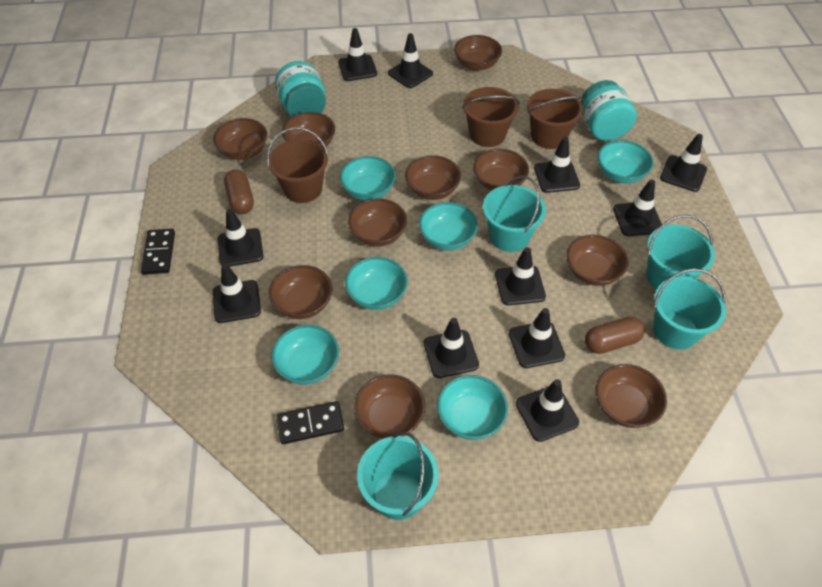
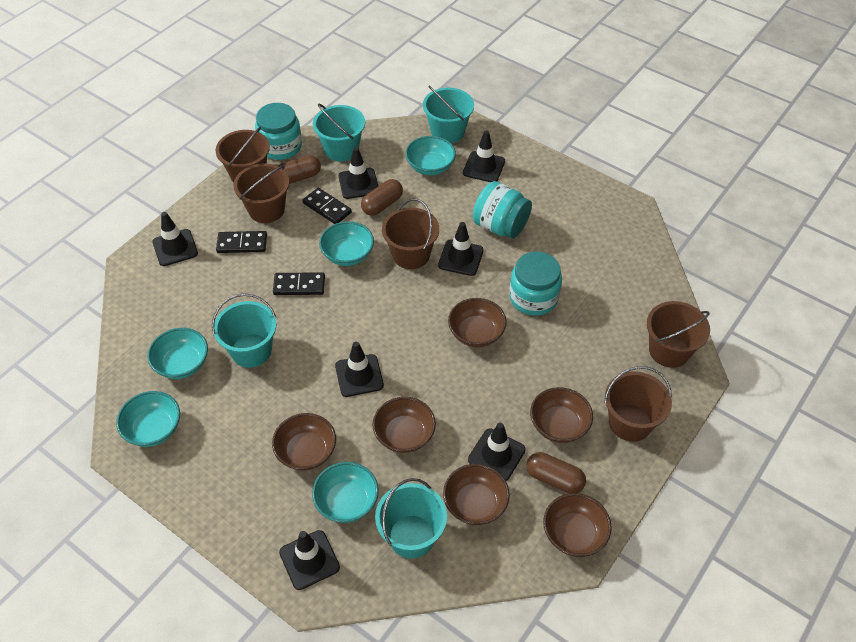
black domino: 2 -> 3
black traffic cone: 11 -> 7
brown bowl: 10 -> 6
brown bucket: 3 -> 5
brown capsule: 2 -> 3
turquoise bowl: 6 -> 5
turquoise jar: 2 -> 3

